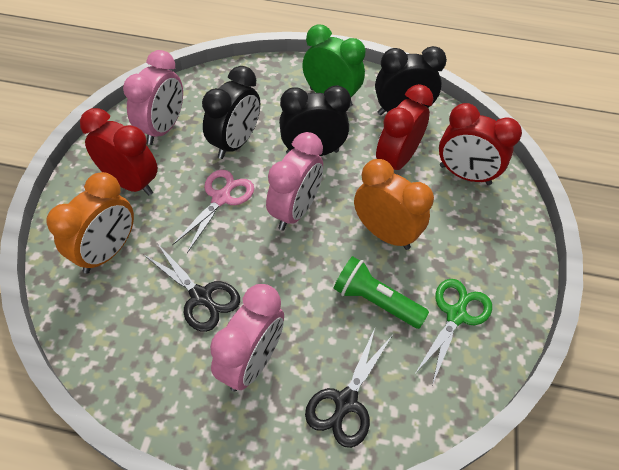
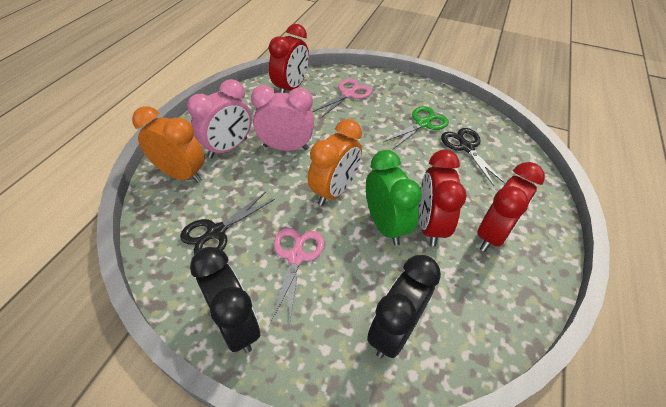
black clock: 3 -> 2
green flashlight: 1 -> 0
pink clock: 3 -> 2
pink scissors: 1 -> 2

